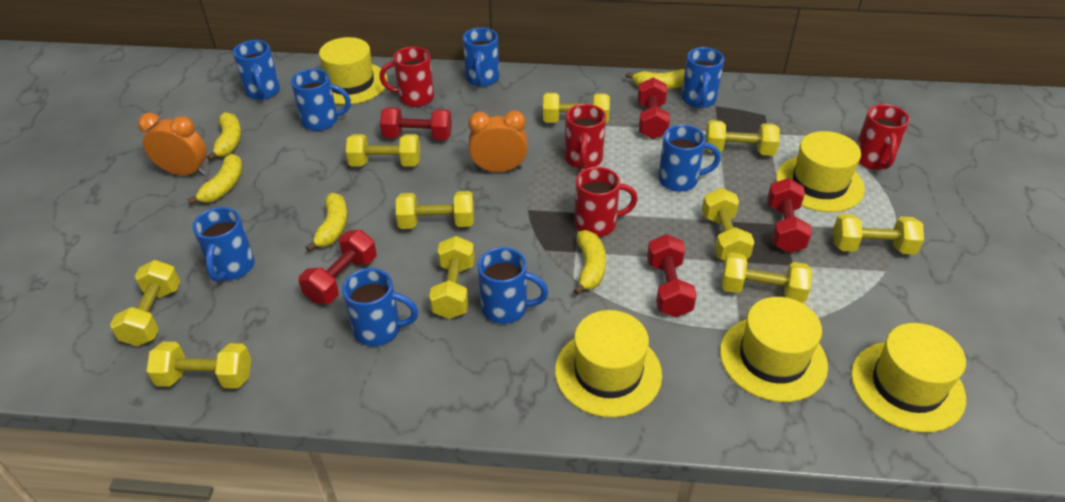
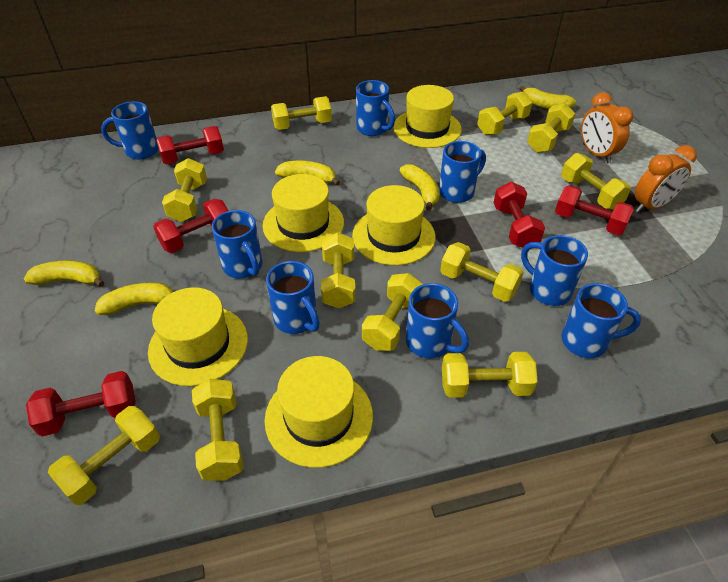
red mug: 4 -> 0
yellow dumbbell: 10 -> 11

